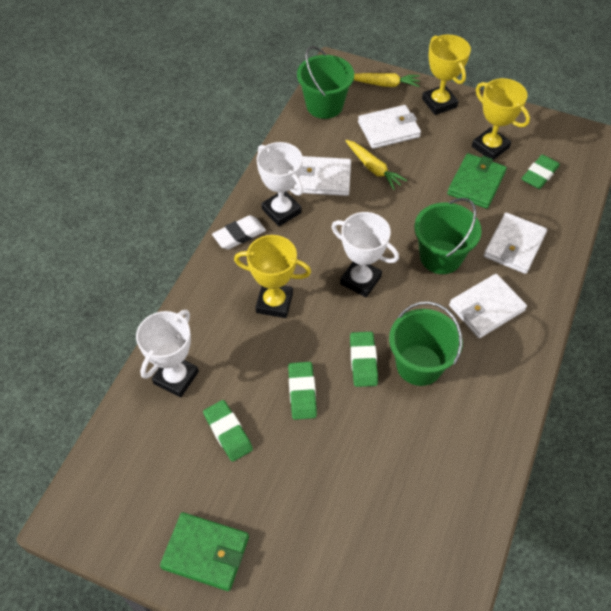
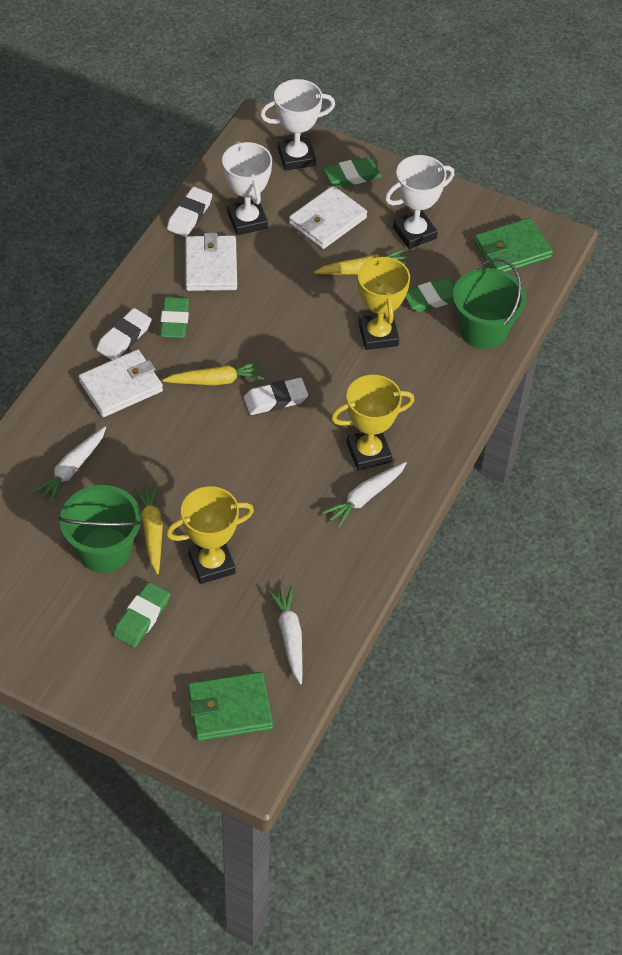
green bucket: 3 -> 2
white carrot: 0 -> 3
white eraser: 1 -> 3
white wallet: 4 -> 3
yellow carrot: 2 -> 3

